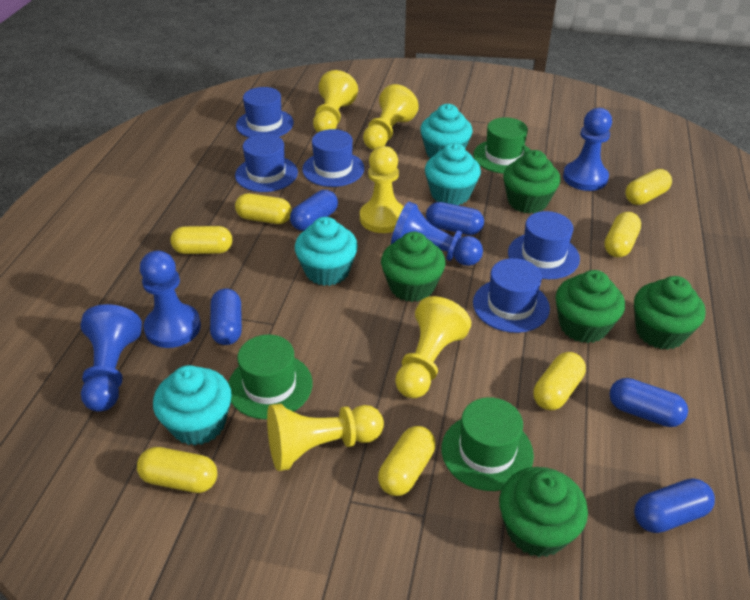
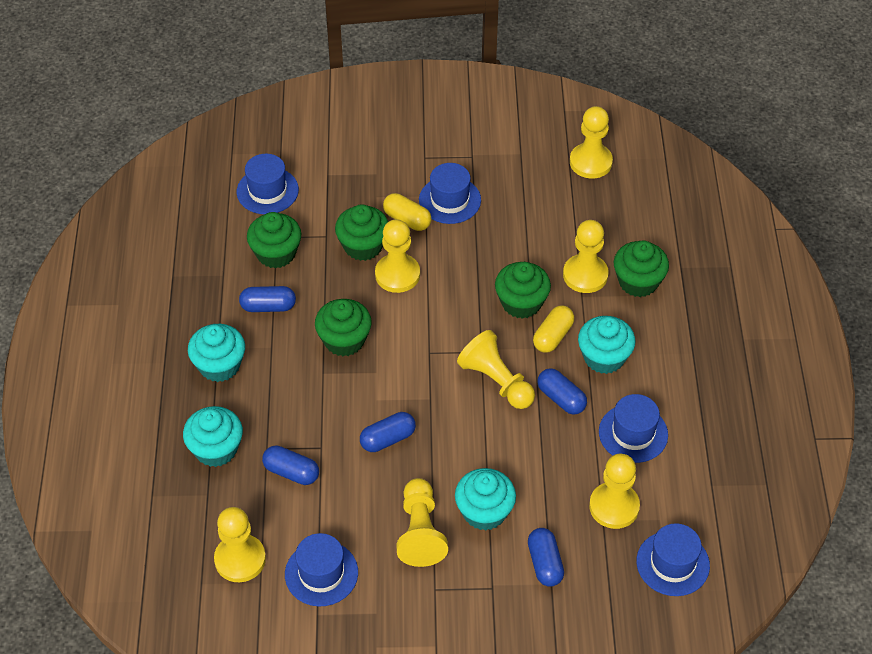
blue pawn: 4 -> 0
green hat: 3 -> 0
yellow capsule: 7 -> 2
yellow pawn: 5 -> 7

